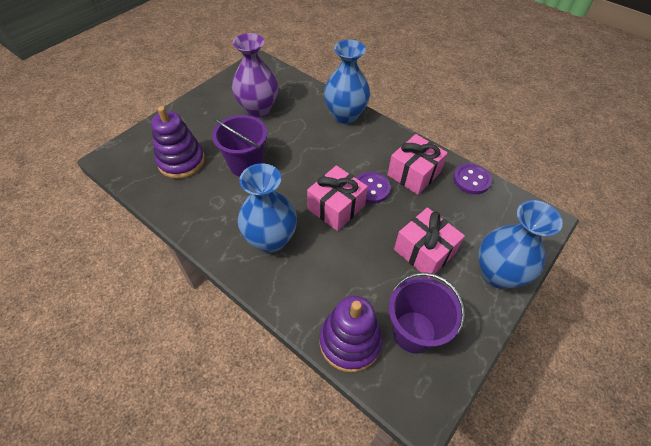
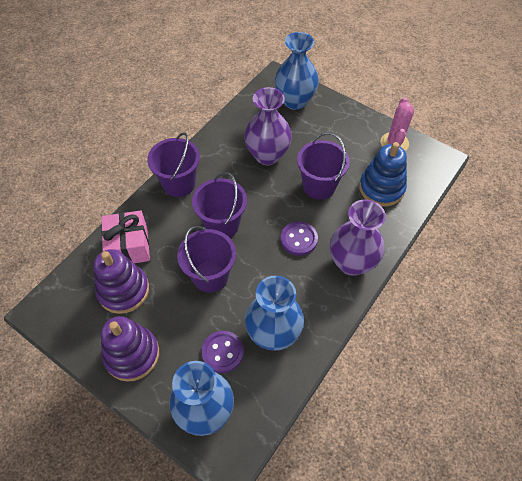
blue stacking toy: 0 -> 1
pink cactus: 0 -> 1
pink gift: 3 -> 1
purple bucket: 2 -> 4
purple vase: 1 -> 2

